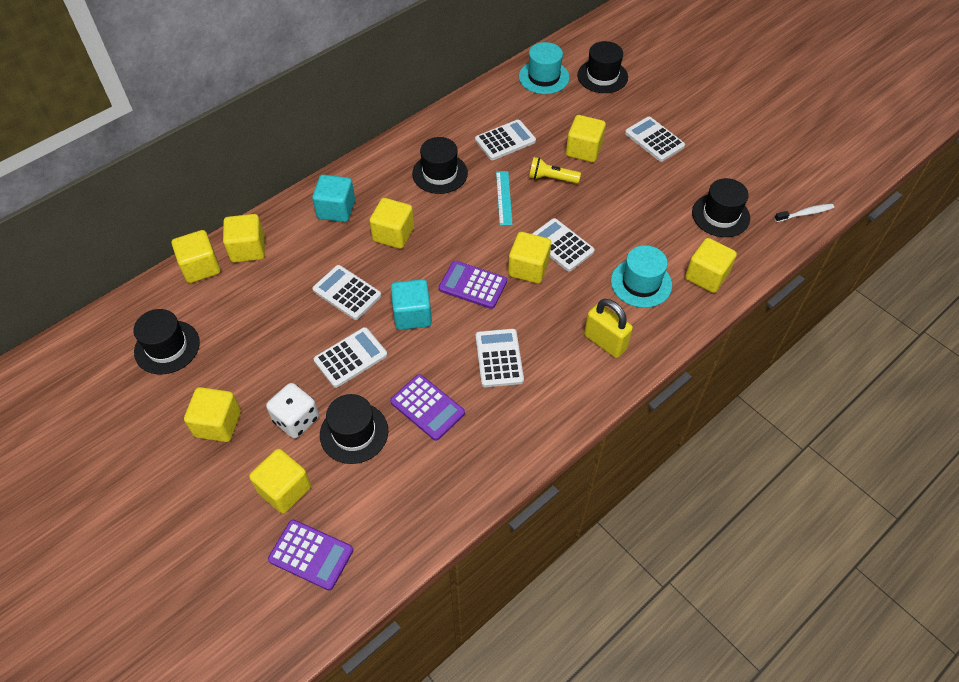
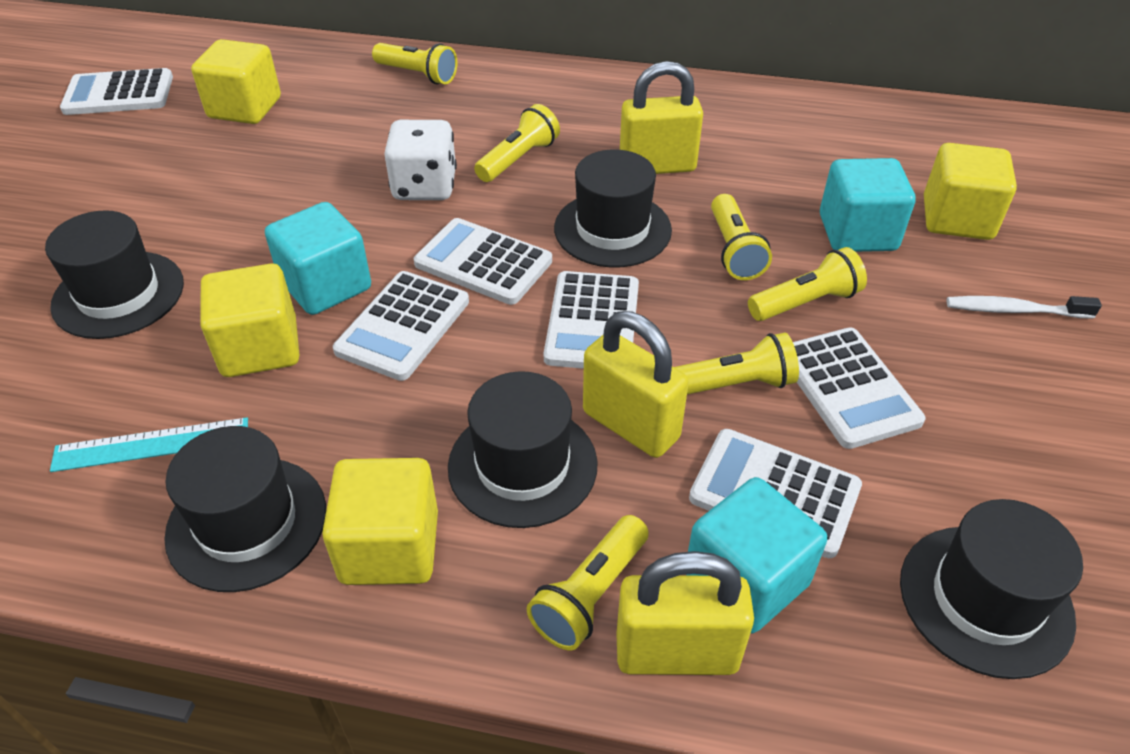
purple calculator: 3 -> 0
turquoise cube: 2 -> 3
turquoise hat: 2 -> 0
yellow cube: 8 -> 4
yellow flashlight: 1 -> 6
yellow padlock: 1 -> 3

